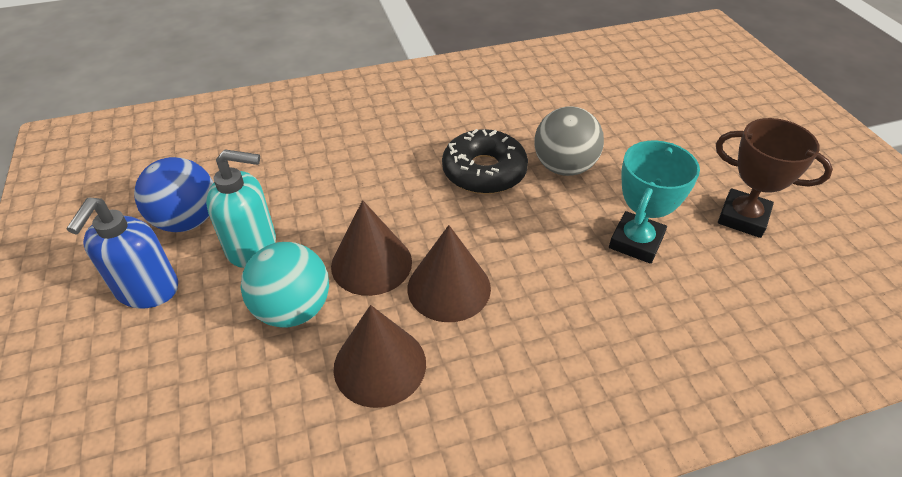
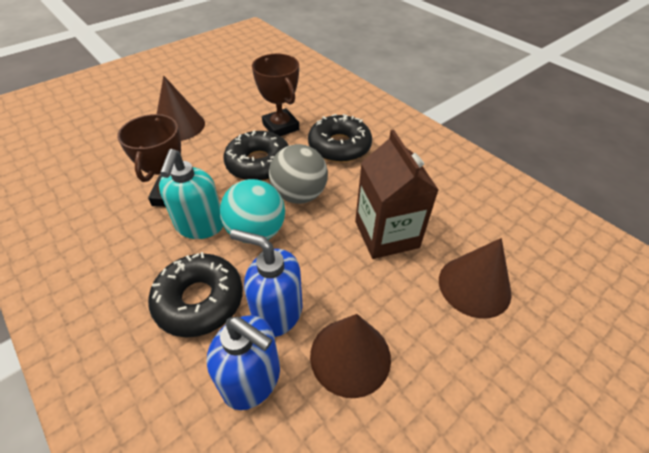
black donut: 1 -> 3
blue ball: 1 -> 0
blue soap dispenser: 1 -> 2
brown carton: 0 -> 1
brown trophy: 1 -> 2
turquoise trophy: 1 -> 0

